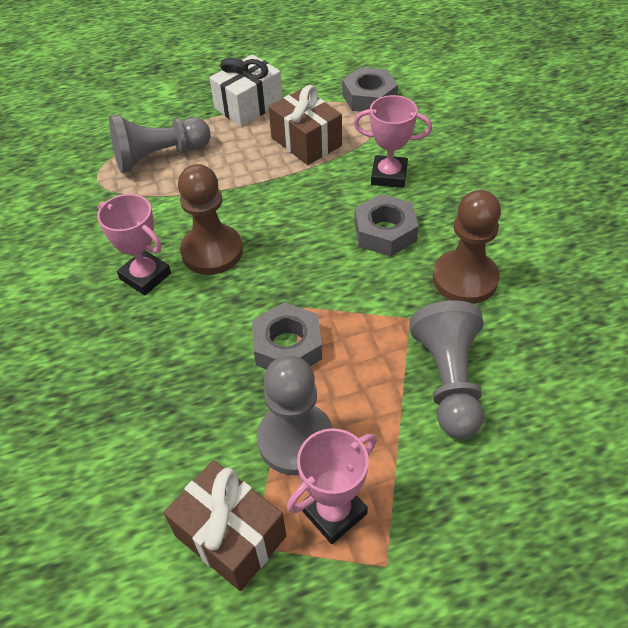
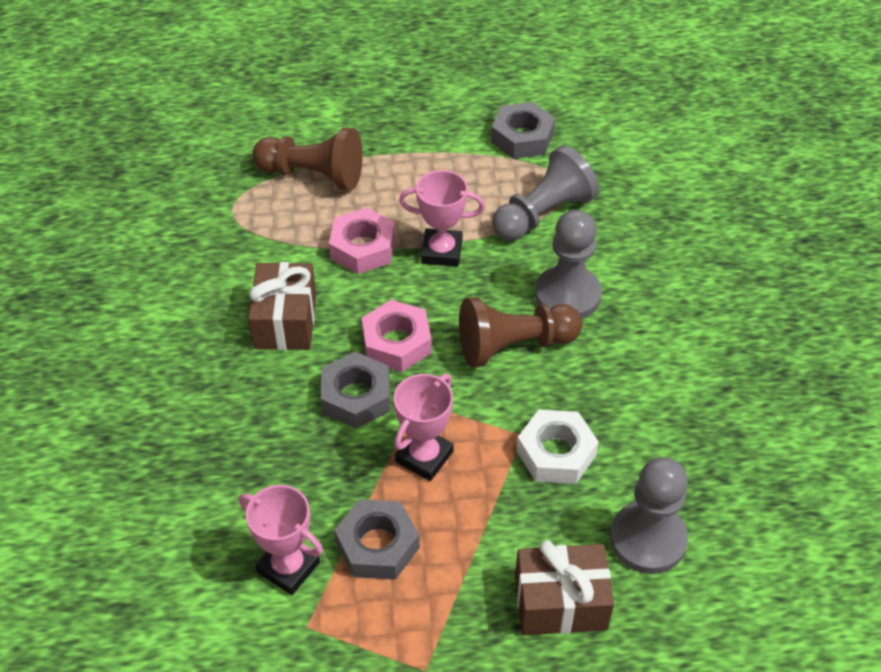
pink nut: 0 -> 2
white gift: 1 -> 0
white nut: 0 -> 1

